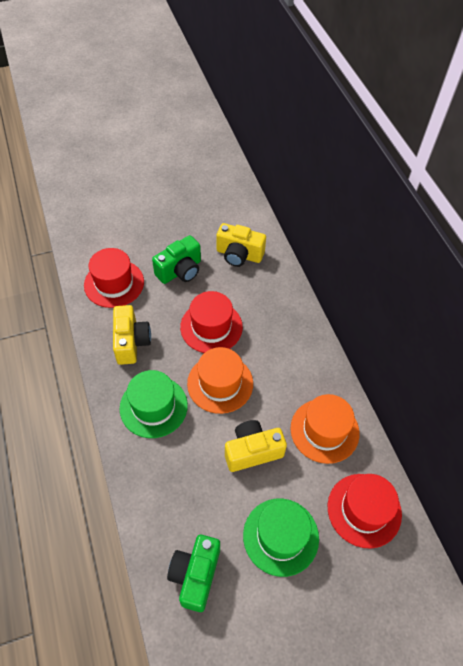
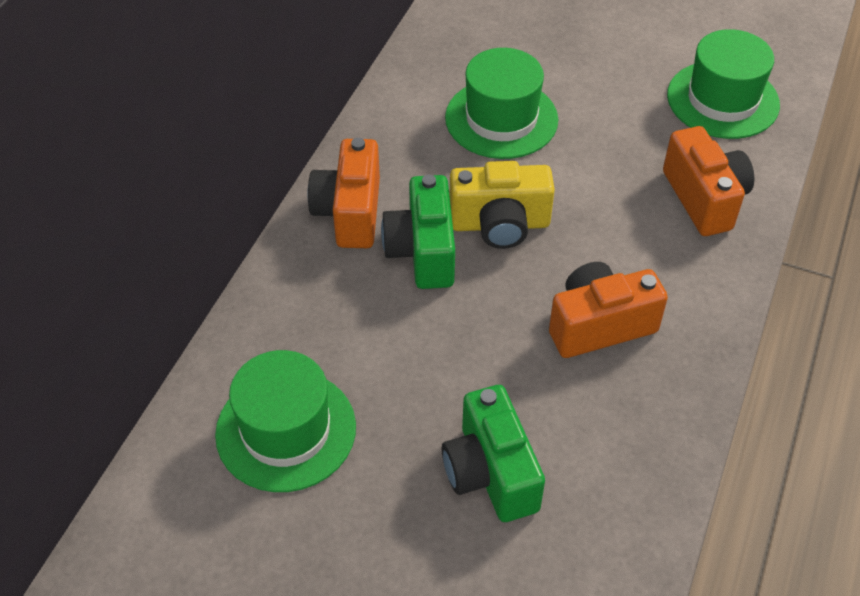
green hat: 2 -> 3
orange camera: 0 -> 3
orange hat: 2 -> 0
red hat: 3 -> 0
yellow camera: 3 -> 1

